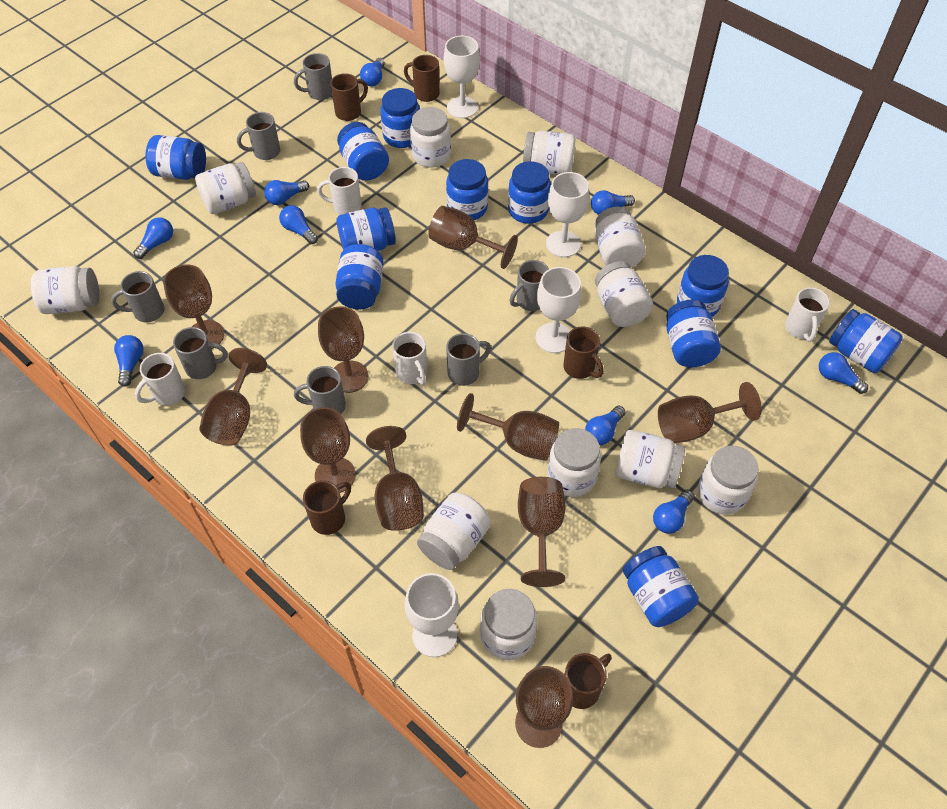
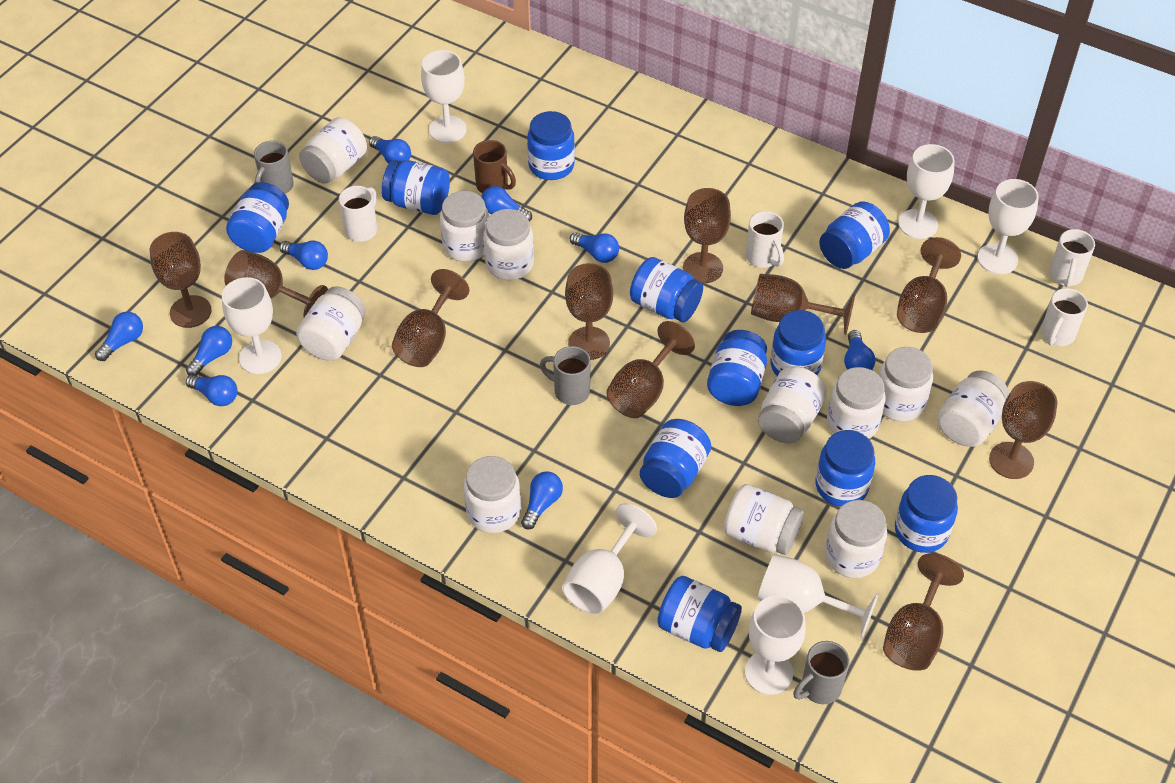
brown mug: 5 -> 1
grey mug: 7 -> 3
white goblet: 4 -> 7

